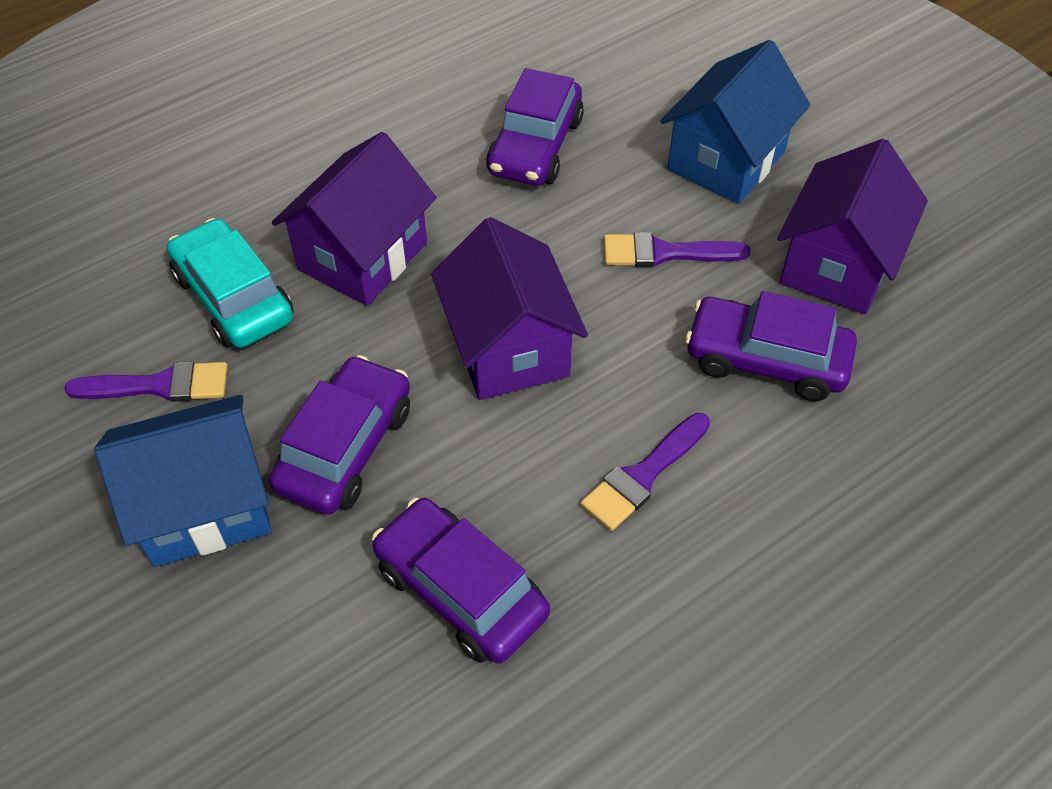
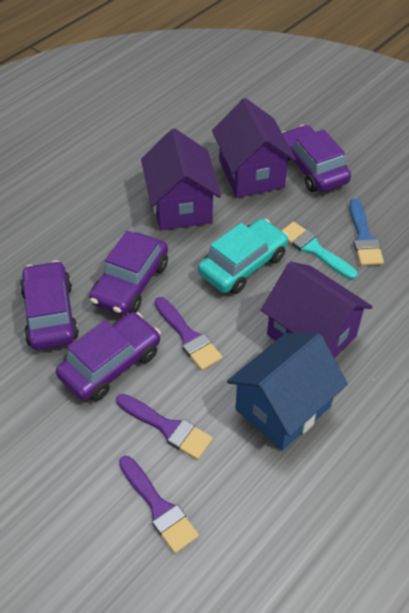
blue brush: 0 -> 1
blue house: 2 -> 1
turquoise brush: 0 -> 1

